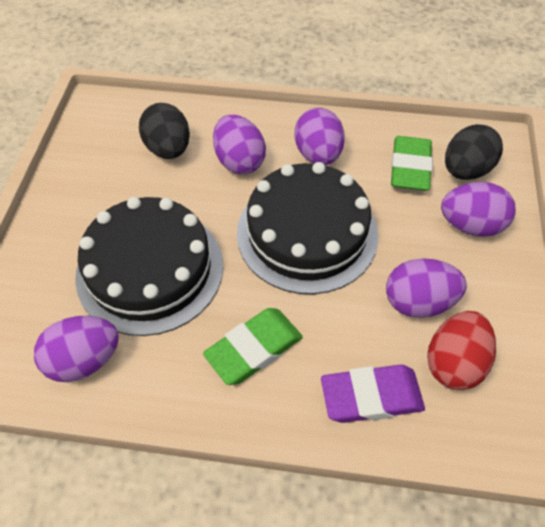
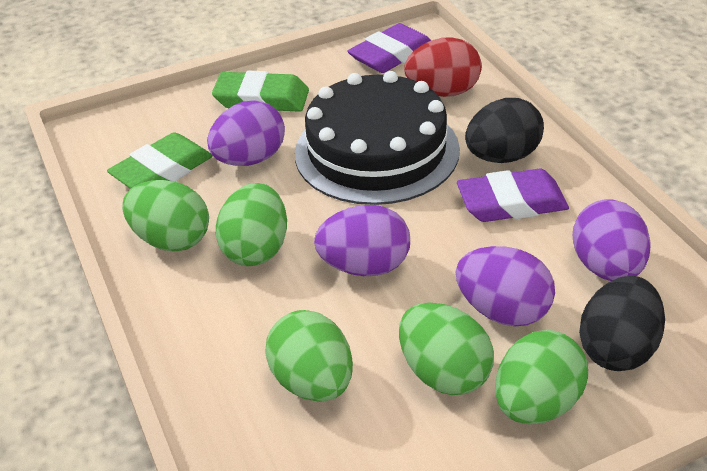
black cake: 2 -> 1
green egg: 0 -> 5
purple egg: 5 -> 4
purple eraser: 1 -> 2

